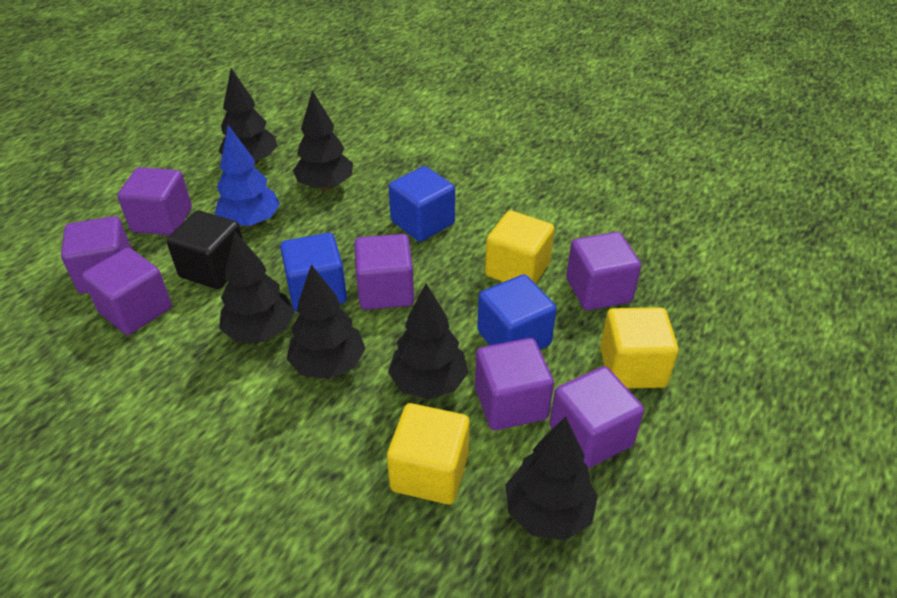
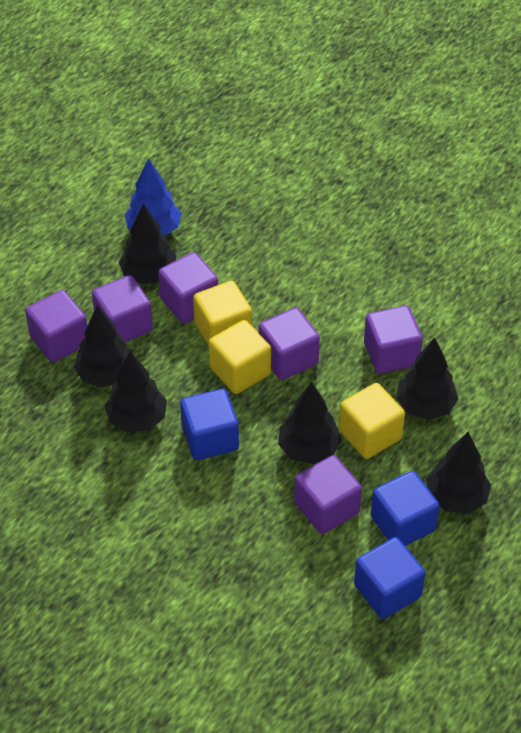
black cube: 1 -> 0
purple cube: 7 -> 6

